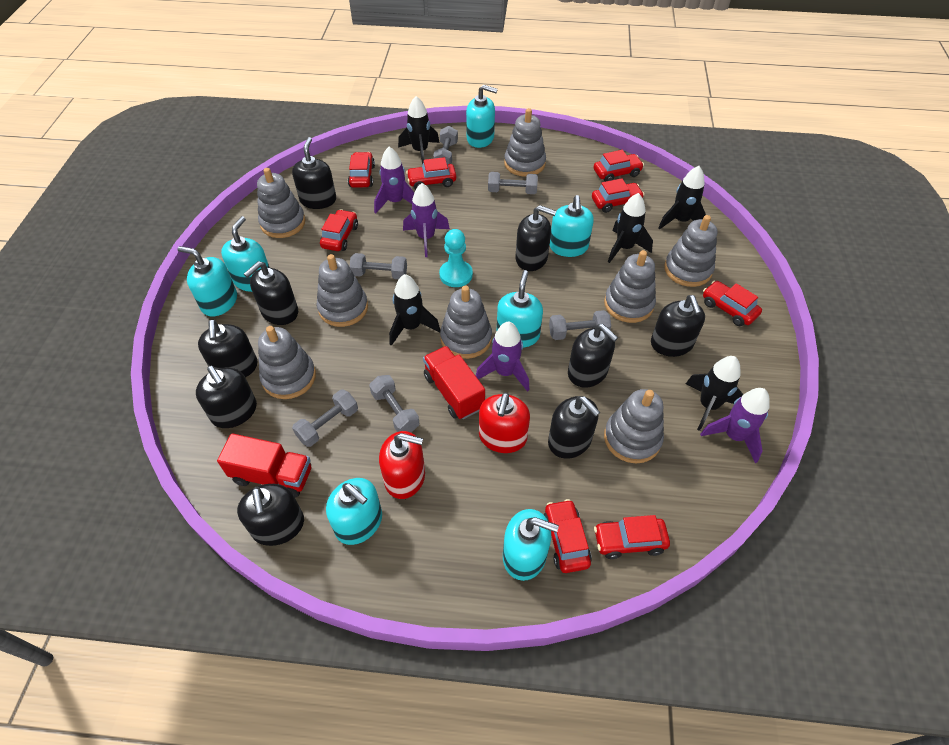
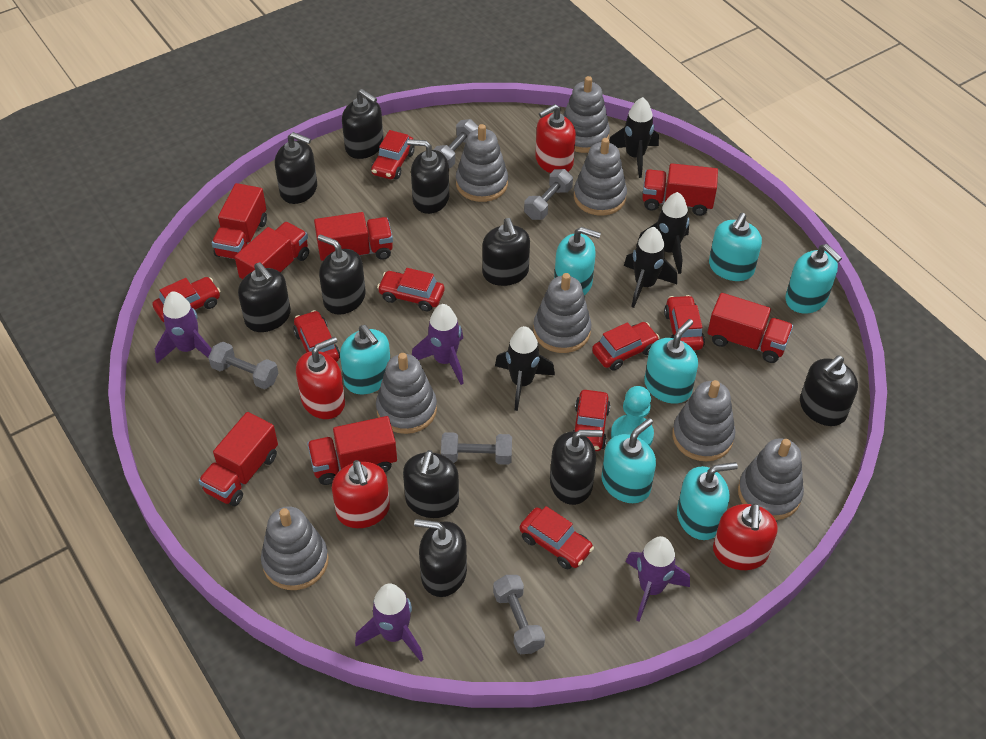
black rocket: 5 -> 4
black soap dispenser: 9 -> 10
grey dumbbell: 6 -> 5
red soap dispenser: 2 -> 4
red truck: 2 -> 7

